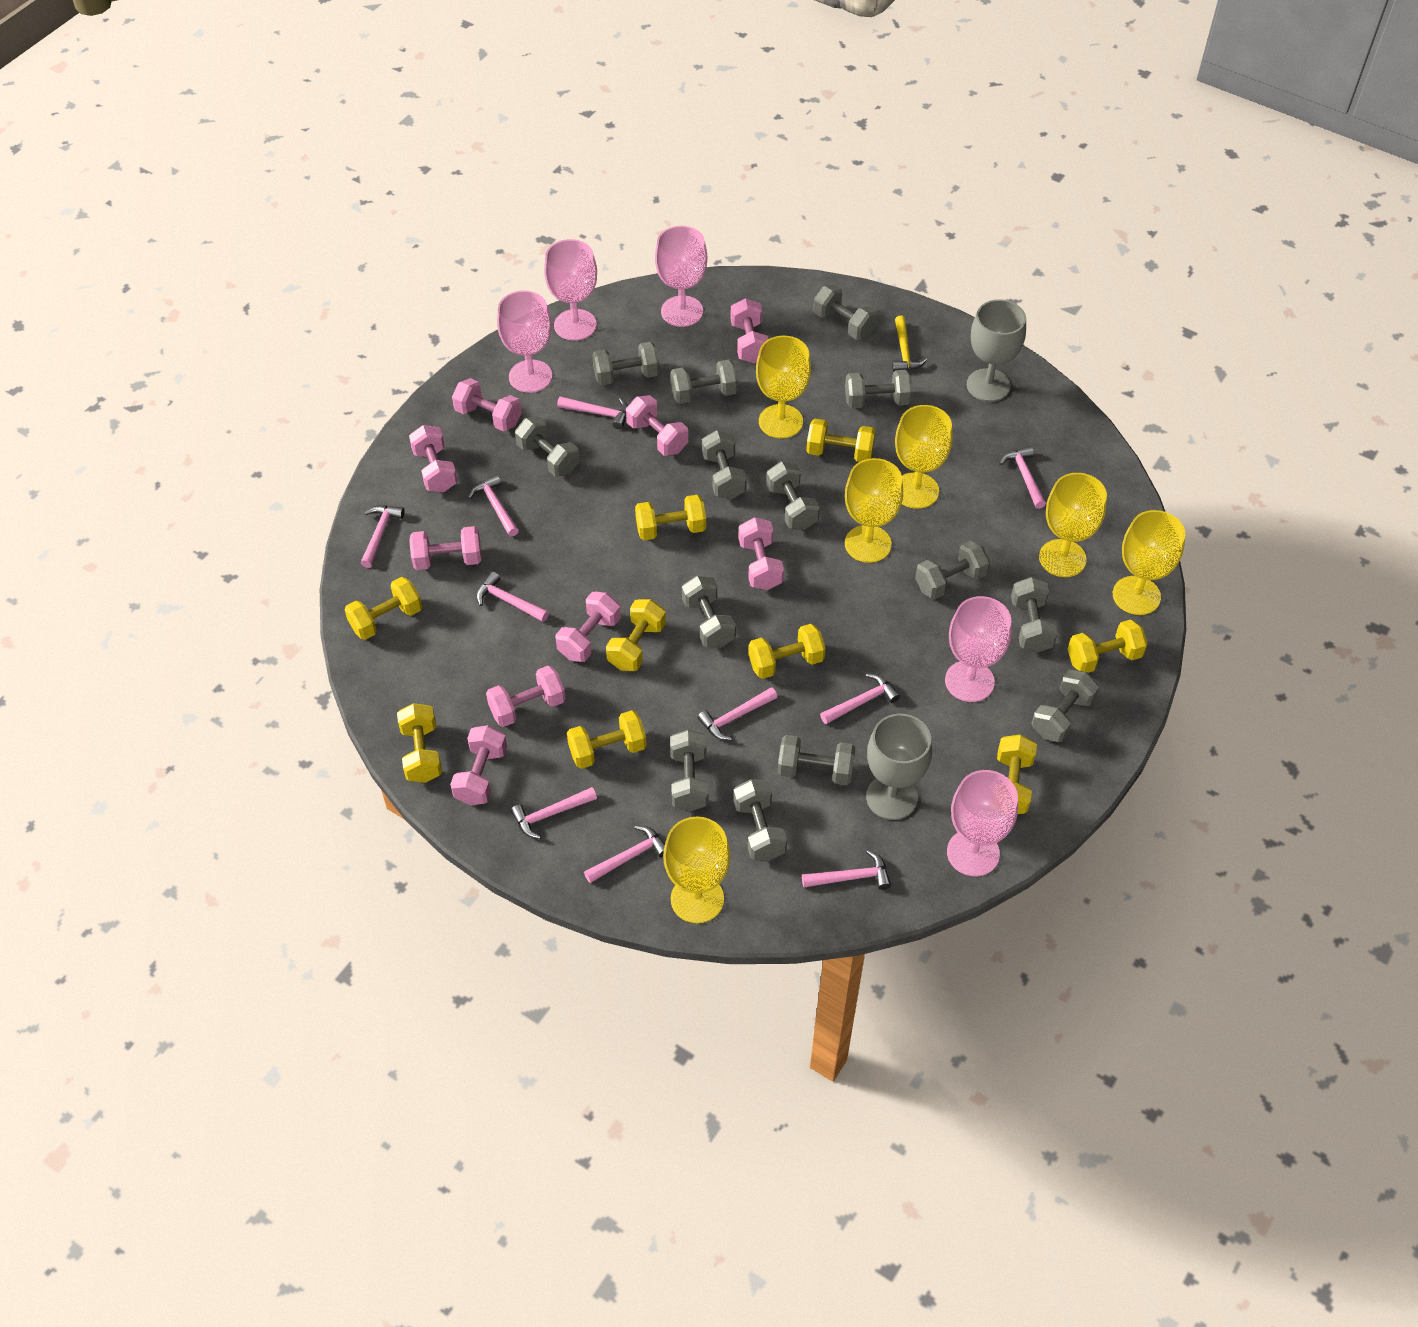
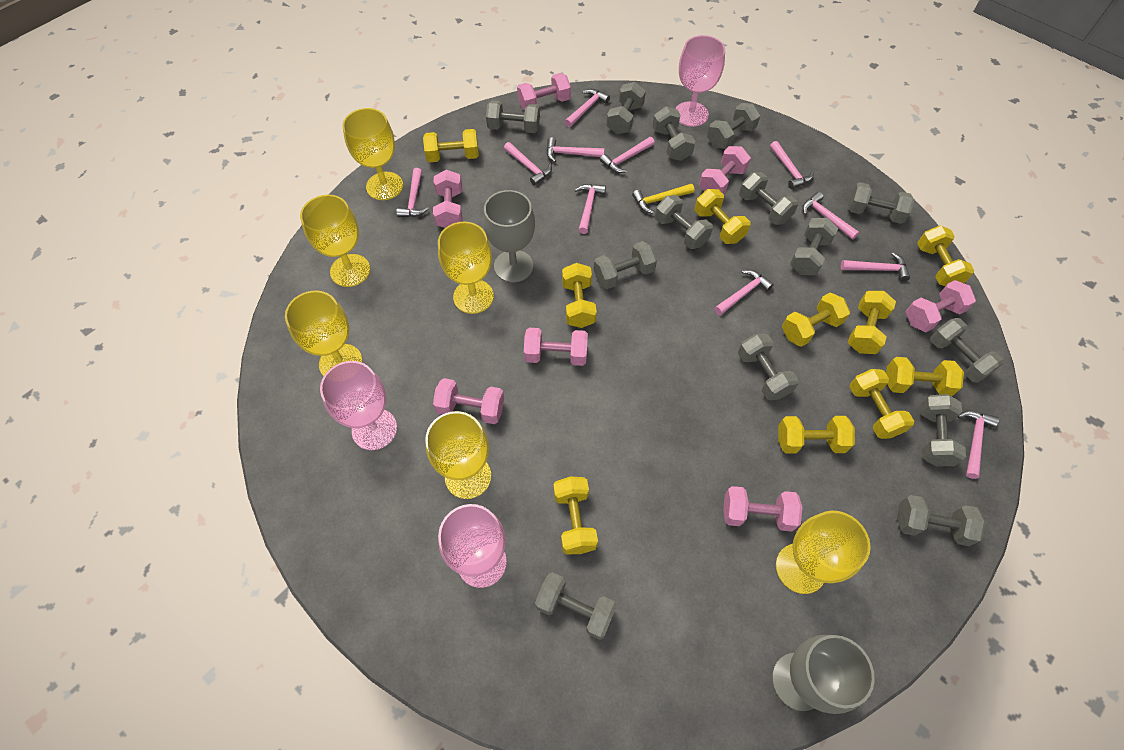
pink dumbbell: 9 -> 7
pink goblet: 5 -> 3
pink hammer: 10 -> 11
yellow dumbbell: 9 -> 10

